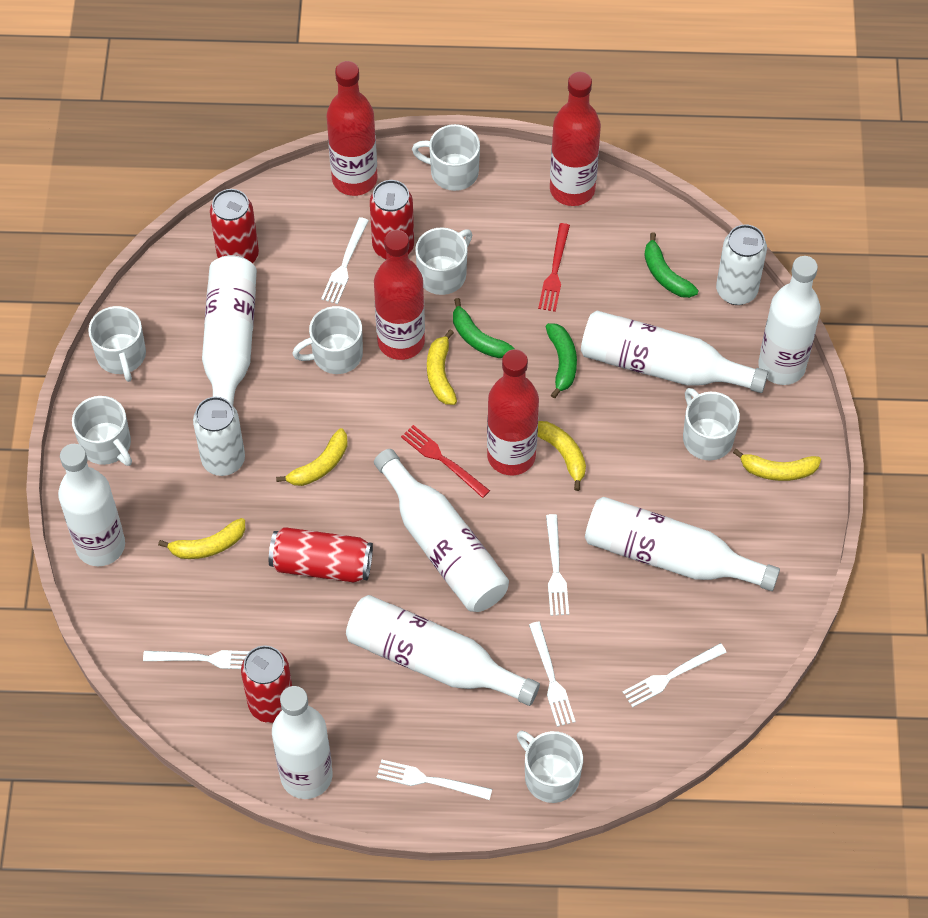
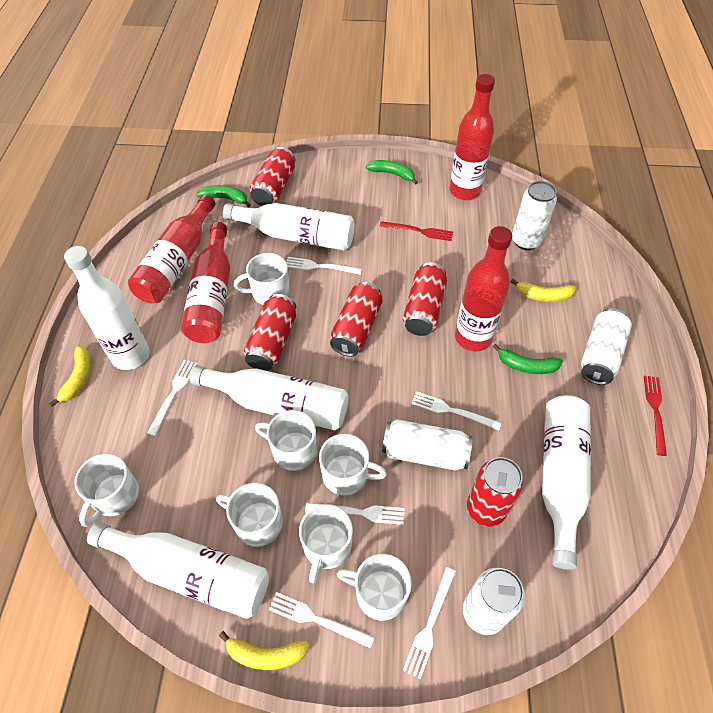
red can: 4 -> 5
white bottle: 8 -> 5
white can: 2 -> 4
yellow banana: 5 -> 3

